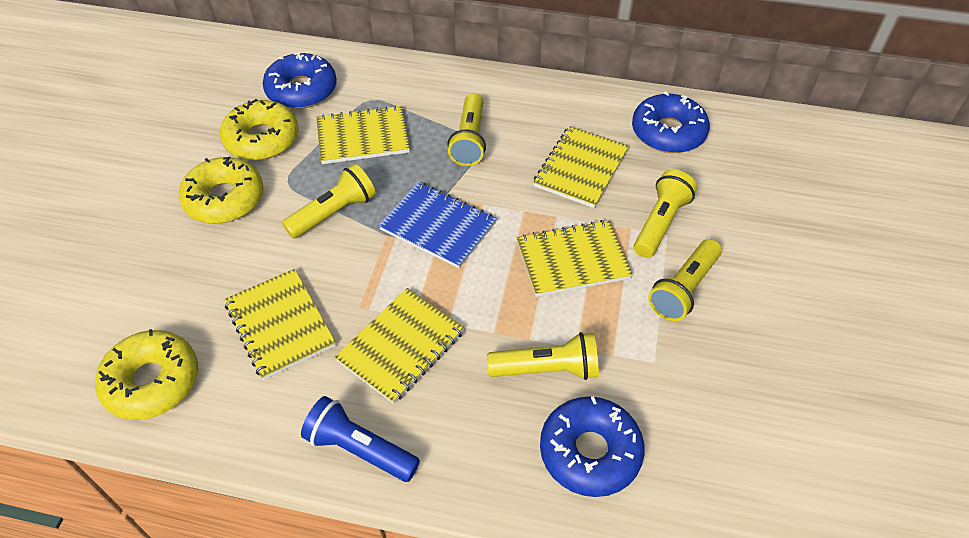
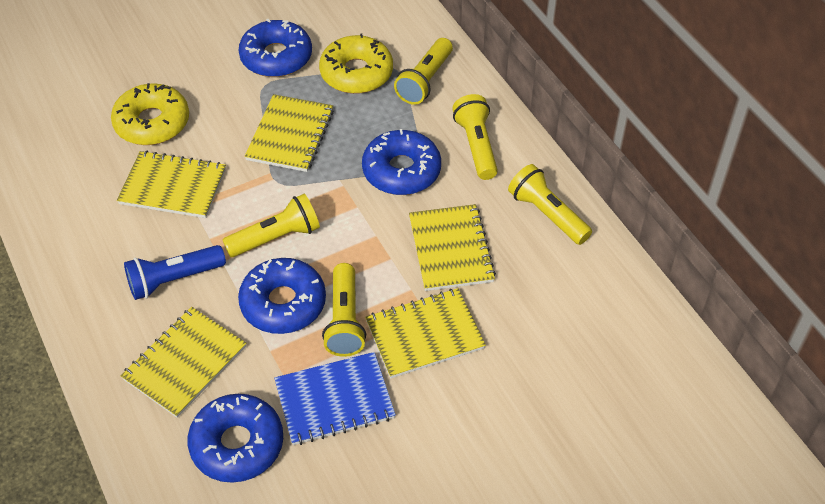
blue donut: 3 -> 4
yellow donut: 3 -> 2

